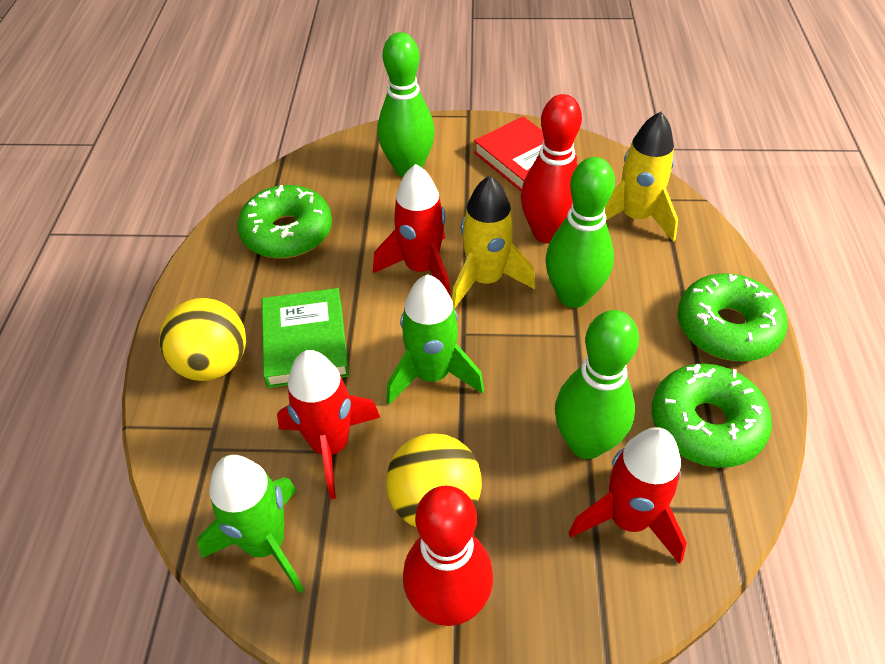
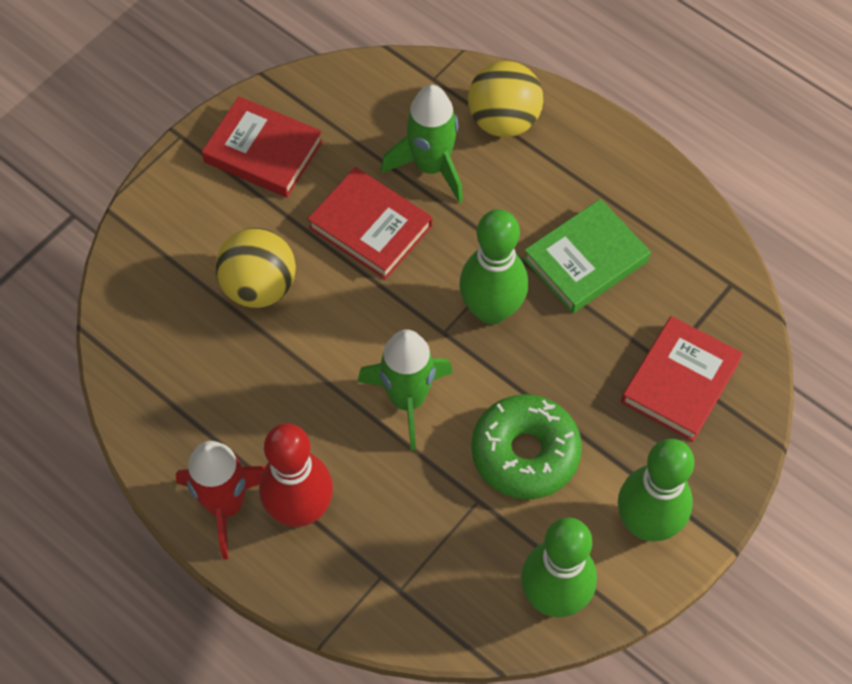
green donut: 3 -> 1
red book: 1 -> 3
red bowling pin: 2 -> 1
red rocket: 3 -> 1
yellow rocket: 2 -> 0

